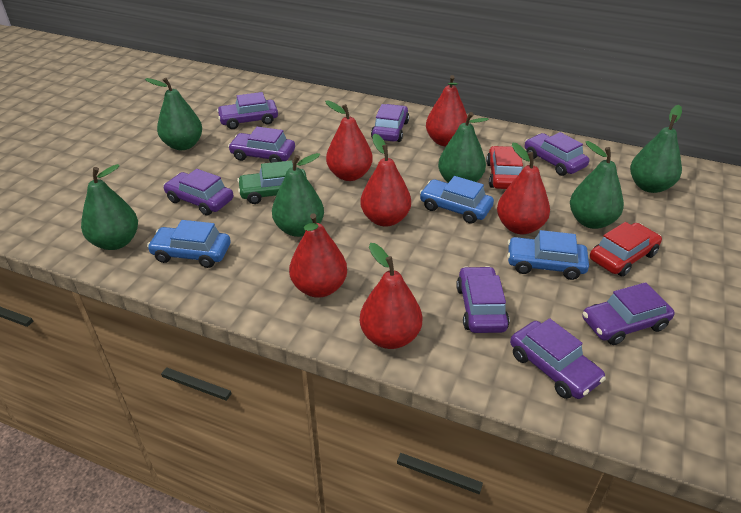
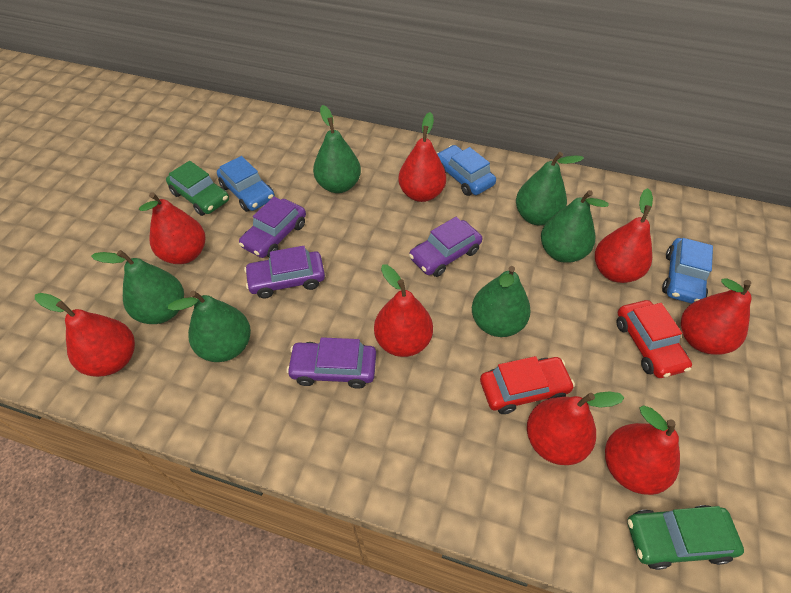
green car: 1 -> 2
purple car: 8 -> 4
red pear: 6 -> 8

